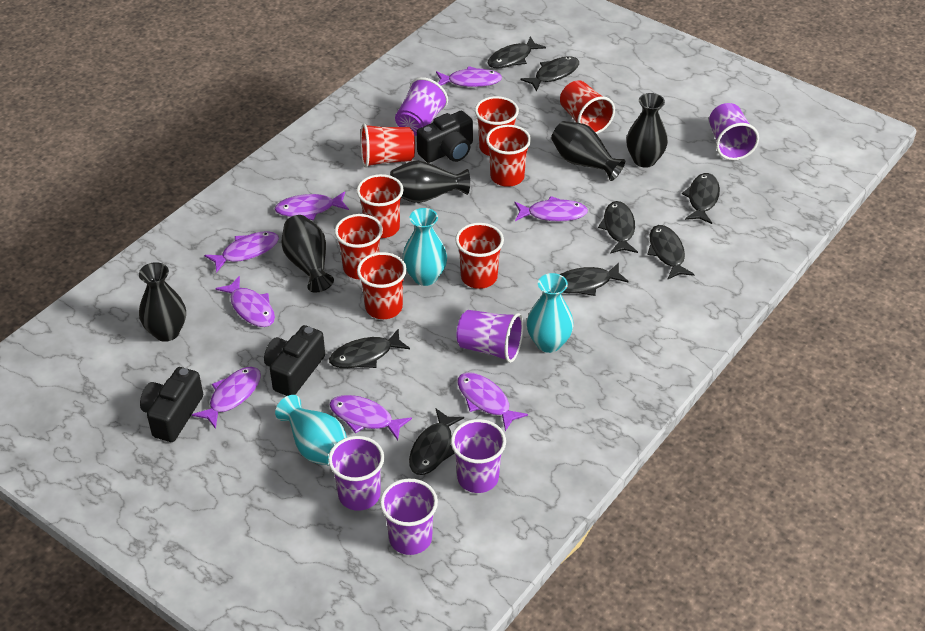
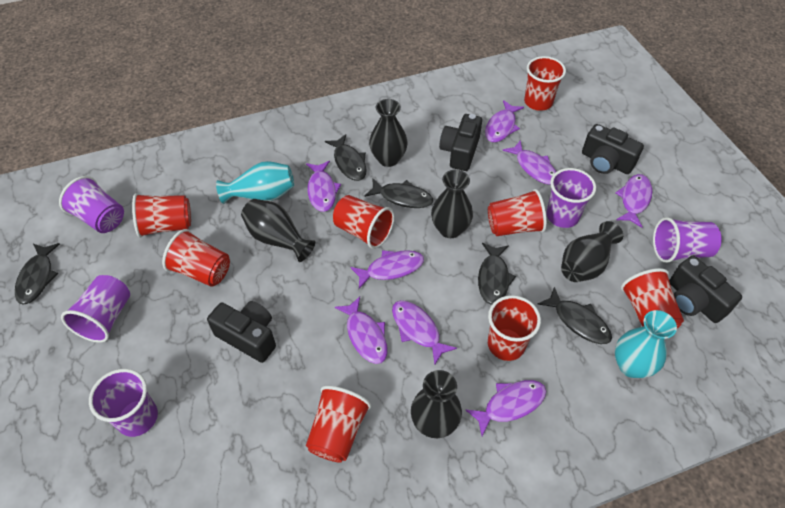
black camera: 3 -> 4
black fish: 8 -> 5
purple cup: 6 -> 5
turquoise vase: 3 -> 2

